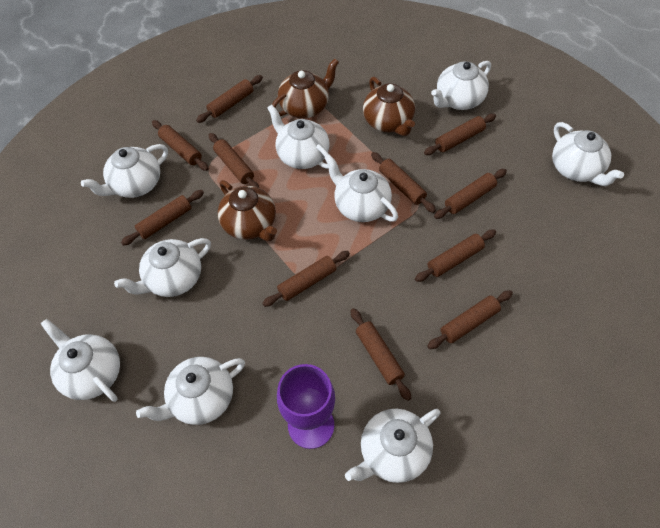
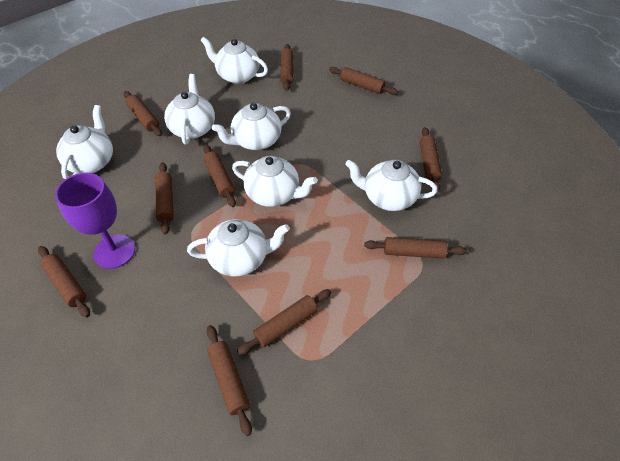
brown rolling pin: 11 -> 10
brown teapot: 3 -> 0
white teapot: 9 -> 7

